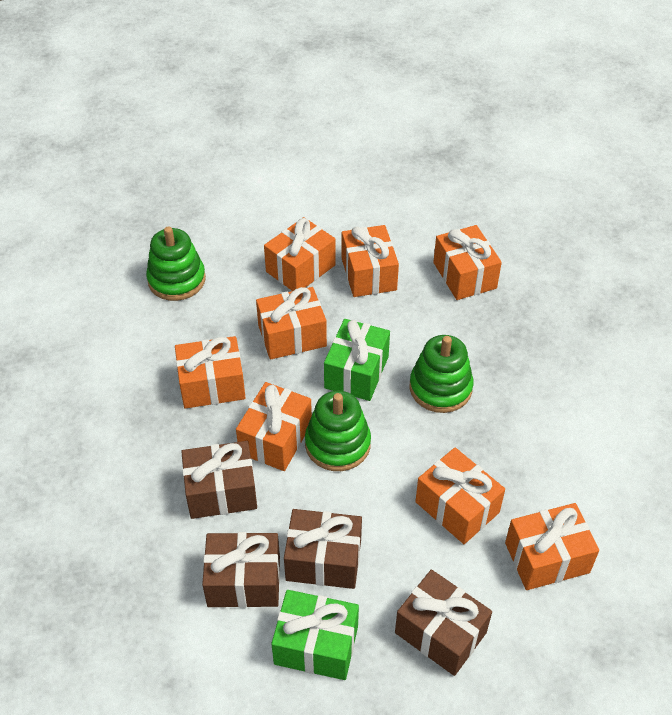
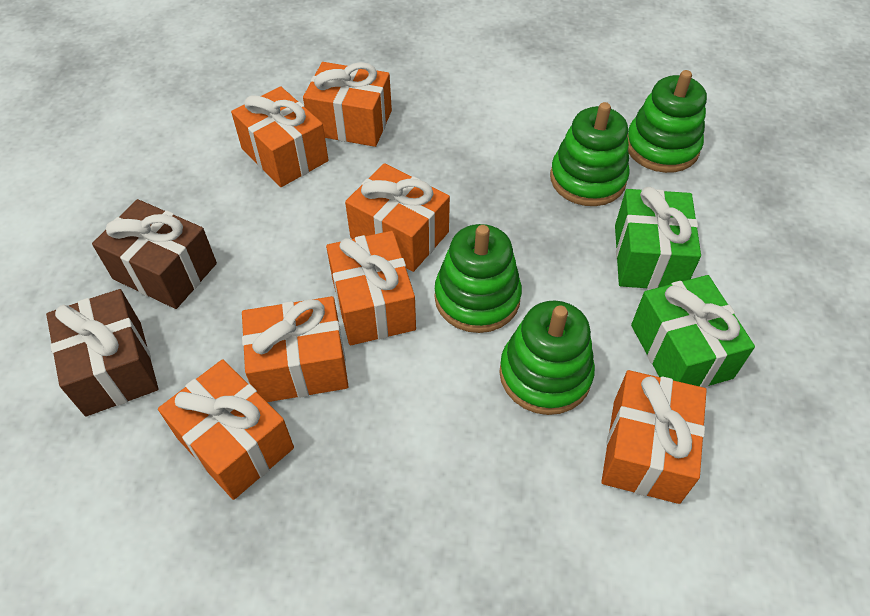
brown gift: 4 -> 2
green stacking toy: 3 -> 4
orange gift: 8 -> 7

